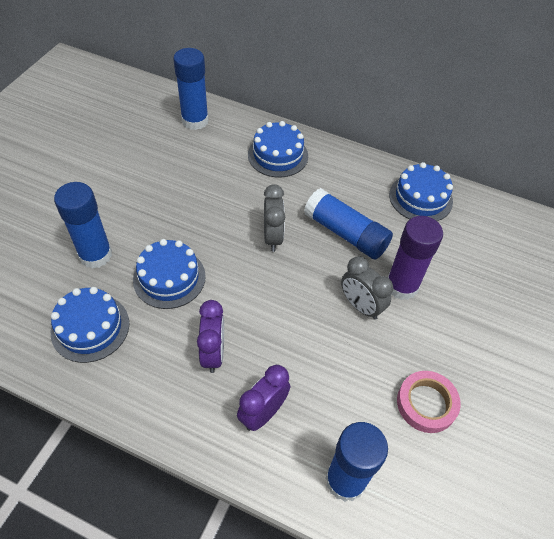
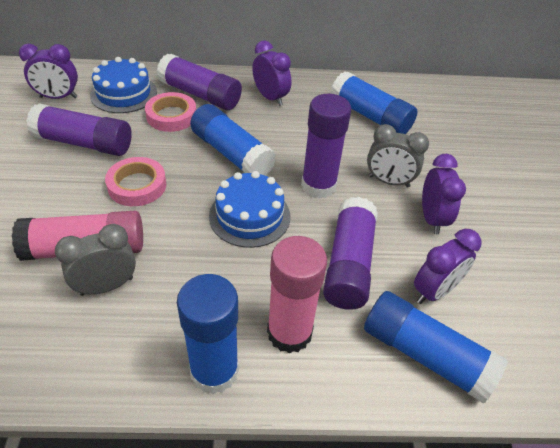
blue cake: 4 -> 2
pink glue stick: 0 -> 2
pink tape: 1 -> 2
purple clock: 2 -> 4
purple glue stick: 1 -> 4

